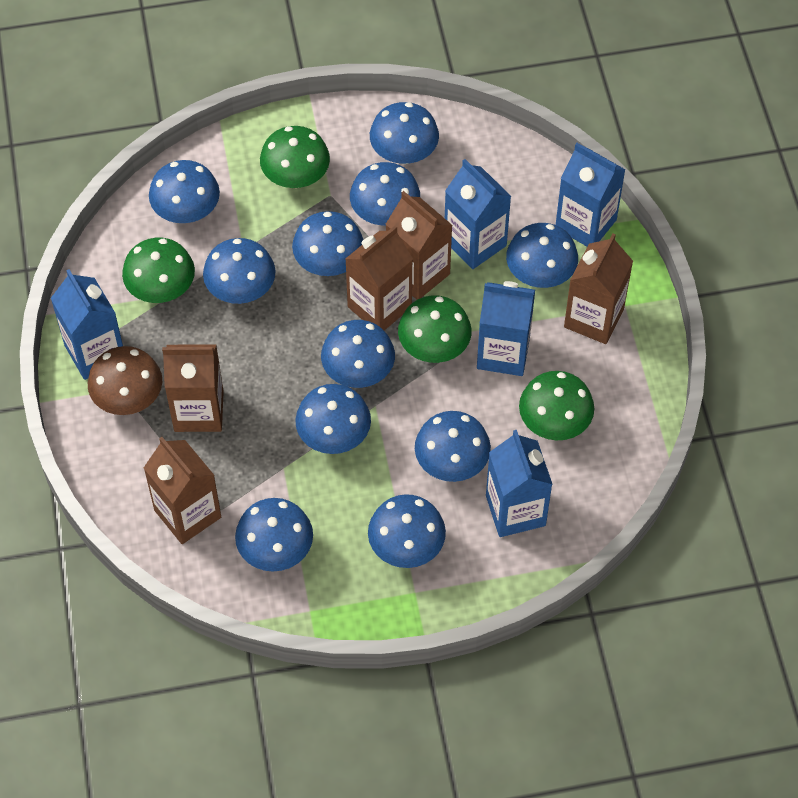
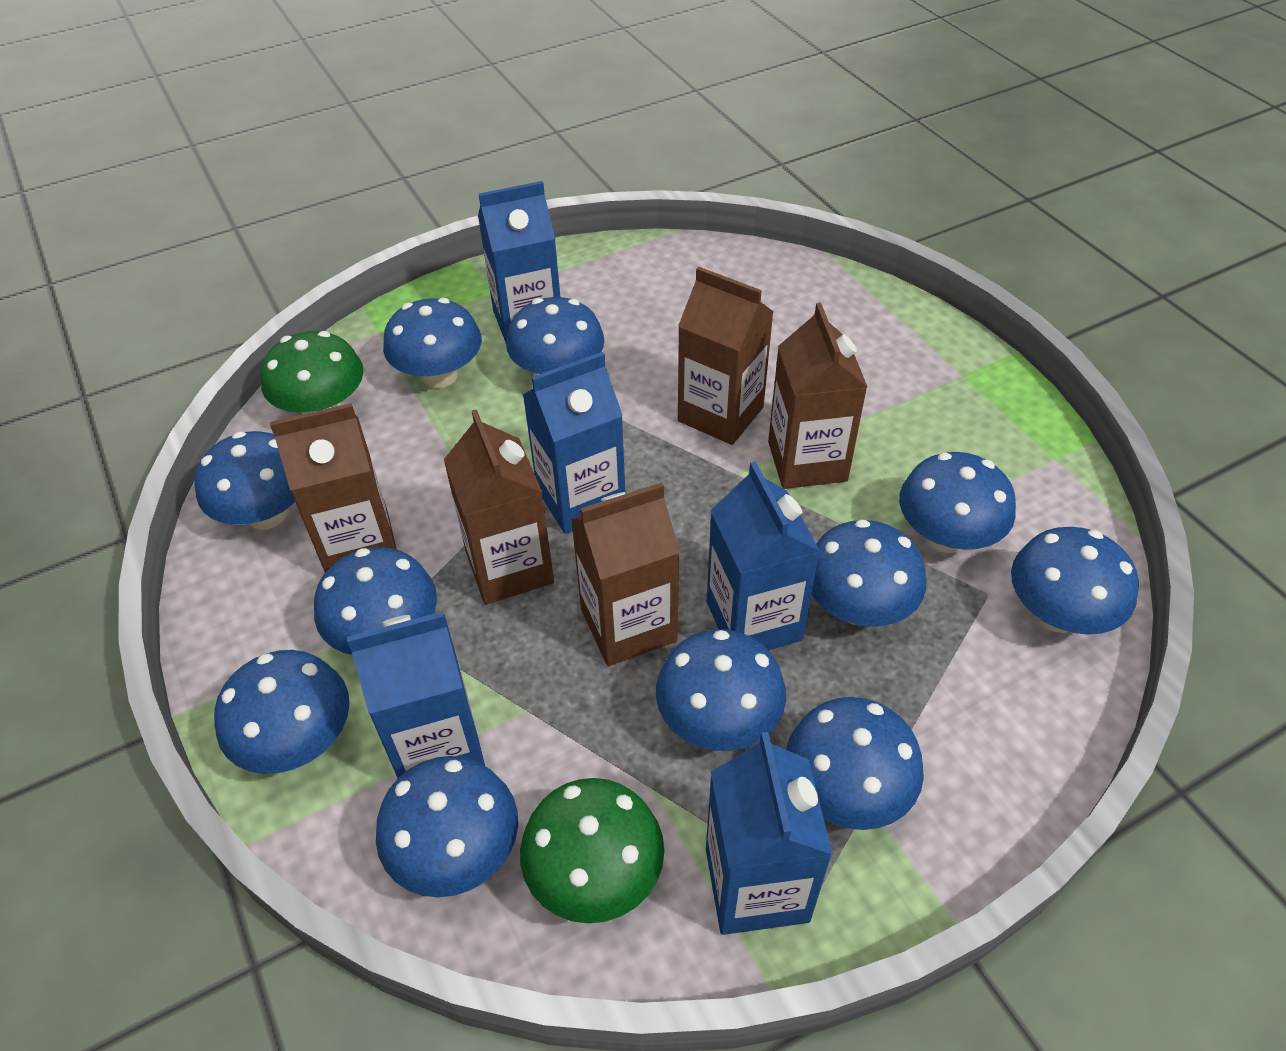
brown mushroom: 1 -> 0
green mushroom: 4 -> 2

